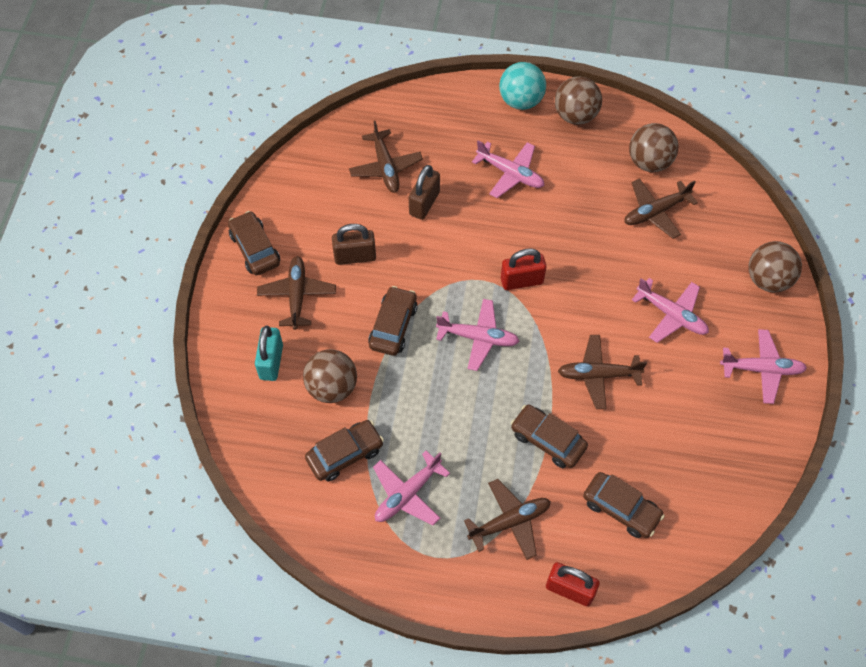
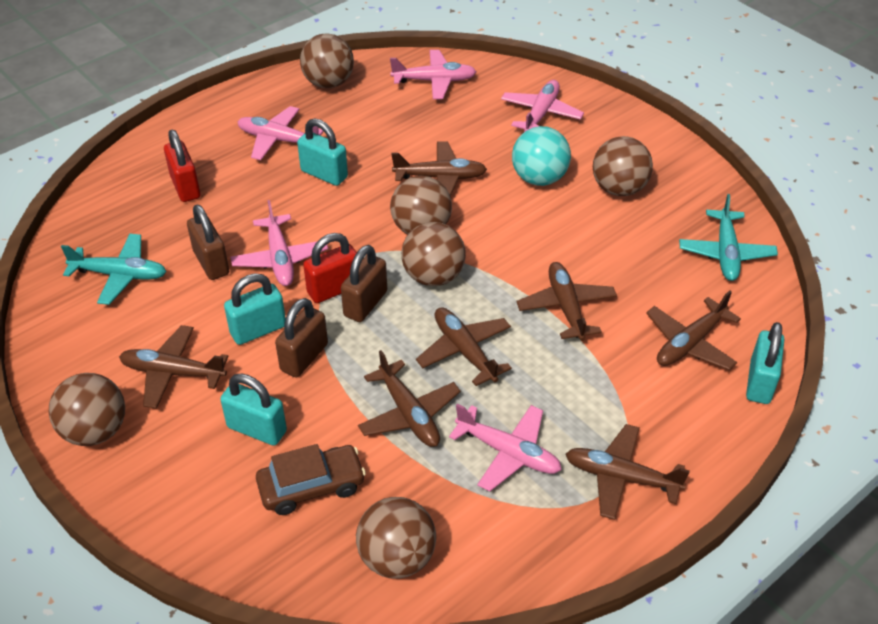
brown ball: 4 -> 6
brown car: 5 -> 1
brown padlock: 2 -> 3
brown plane: 5 -> 7
turquoise padlock: 1 -> 4
turquoise plane: 0 -> 2

